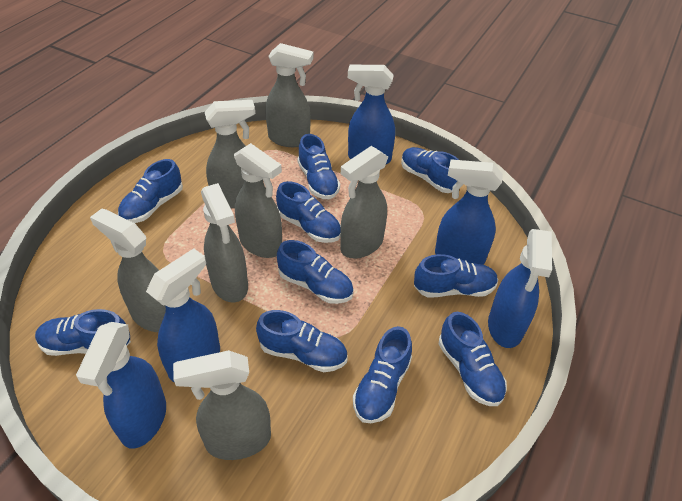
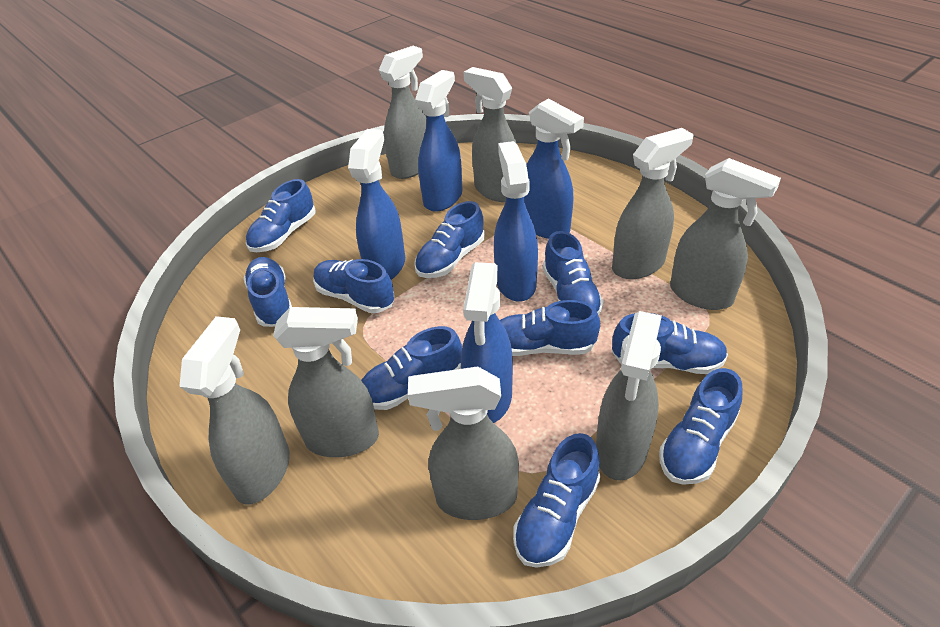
grey spray bottle: 7 -> 8

